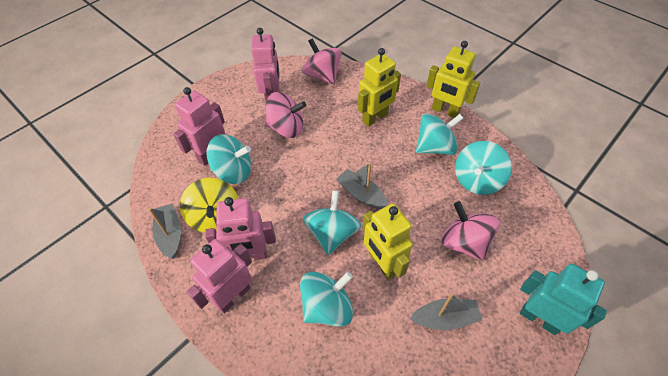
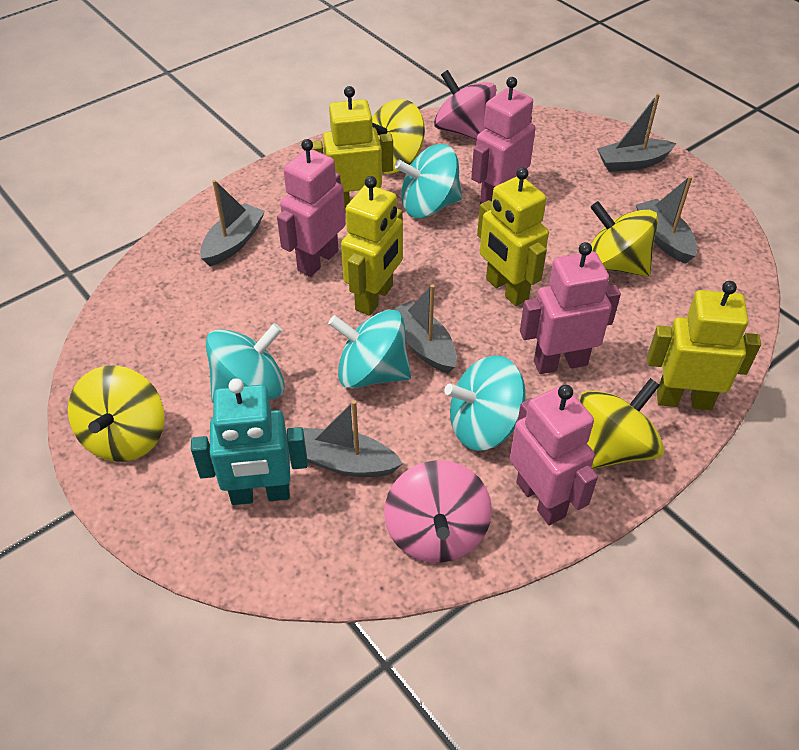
grey boat: 3 -> 5
pink spinning top: 3 -> 2
turquoise spinning top: 5 -> 4
yellow robot: 3 -> 4
yellow spinning top: 1 -> 4

